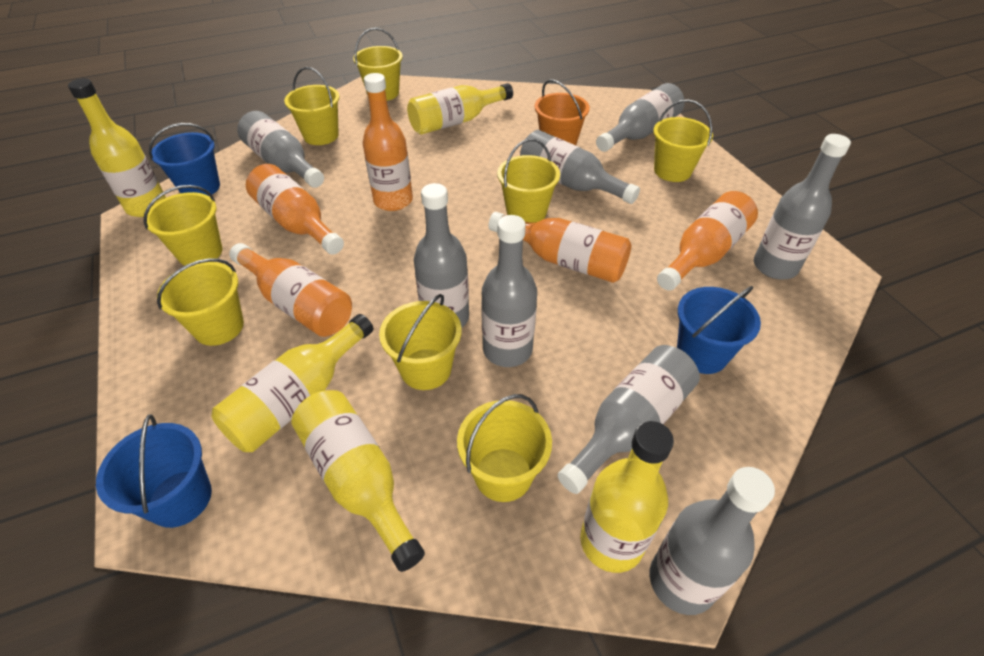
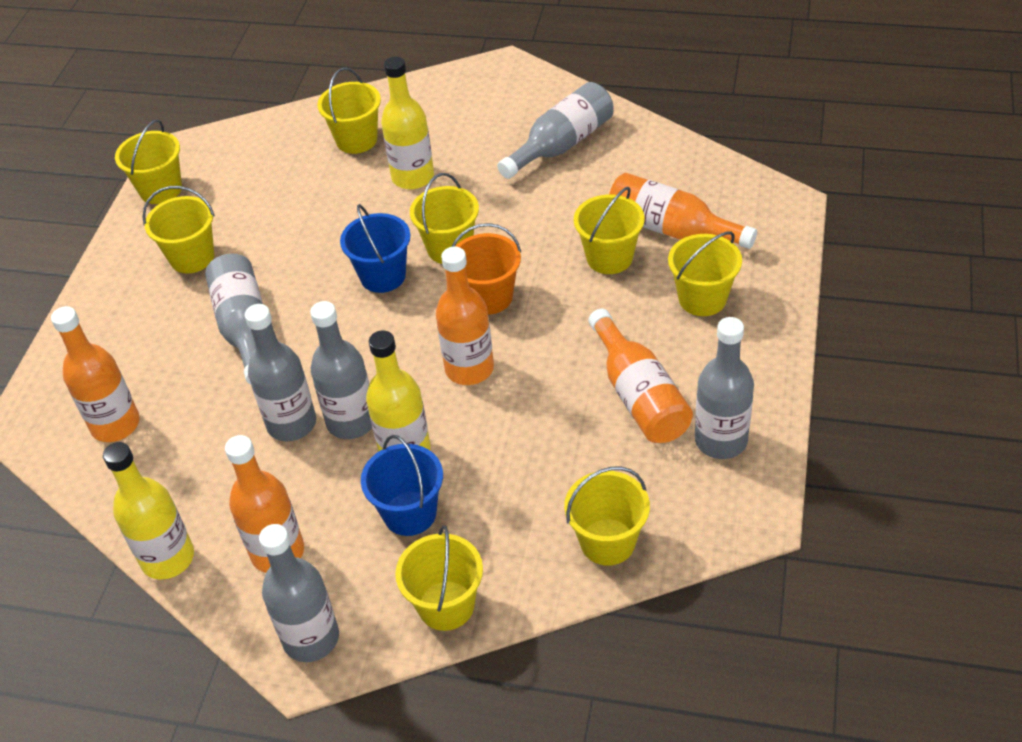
blue bucket: 3 -> 2
grey bottle: 8 -> 6
yellow bottle: 5 -> 3

